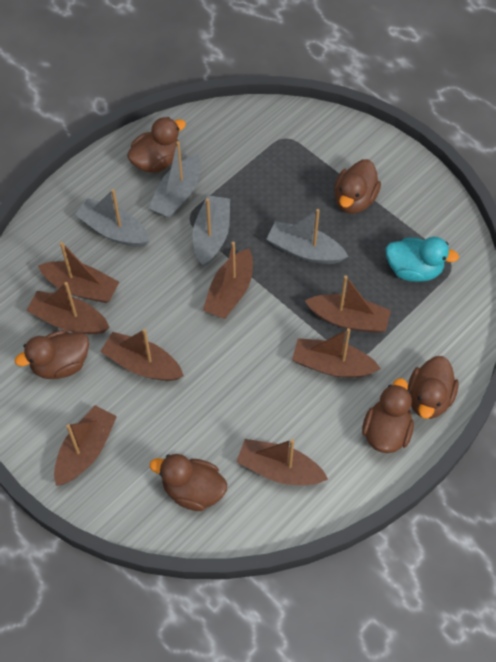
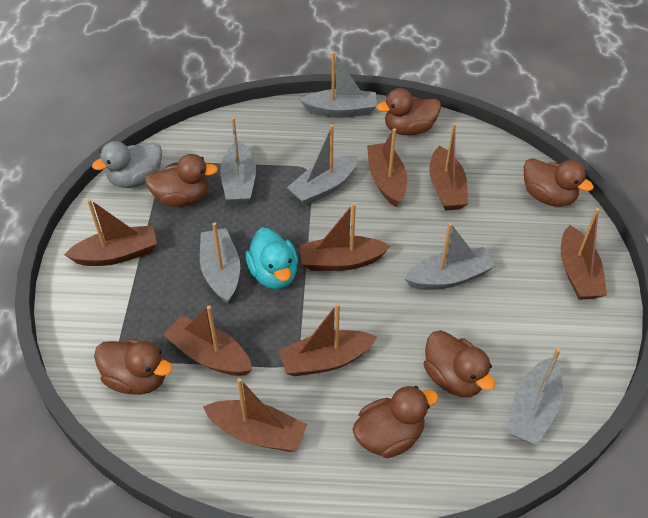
grey boat: 4 -> 6
grey duck: 0 -> 1

